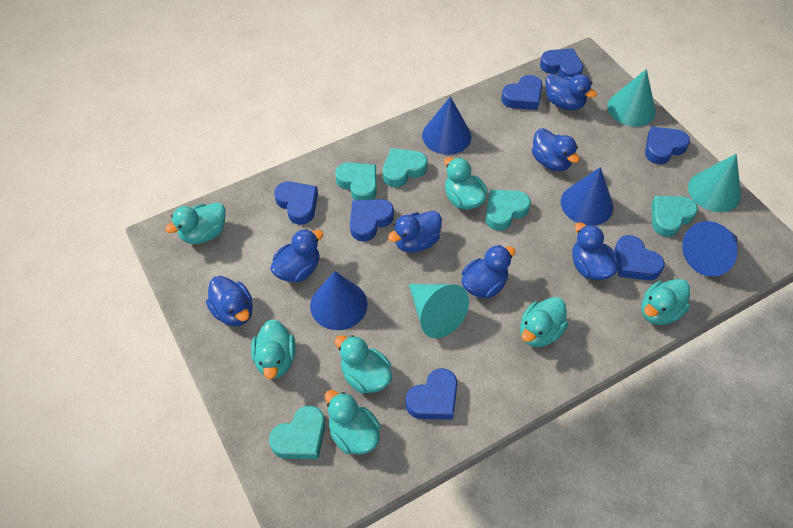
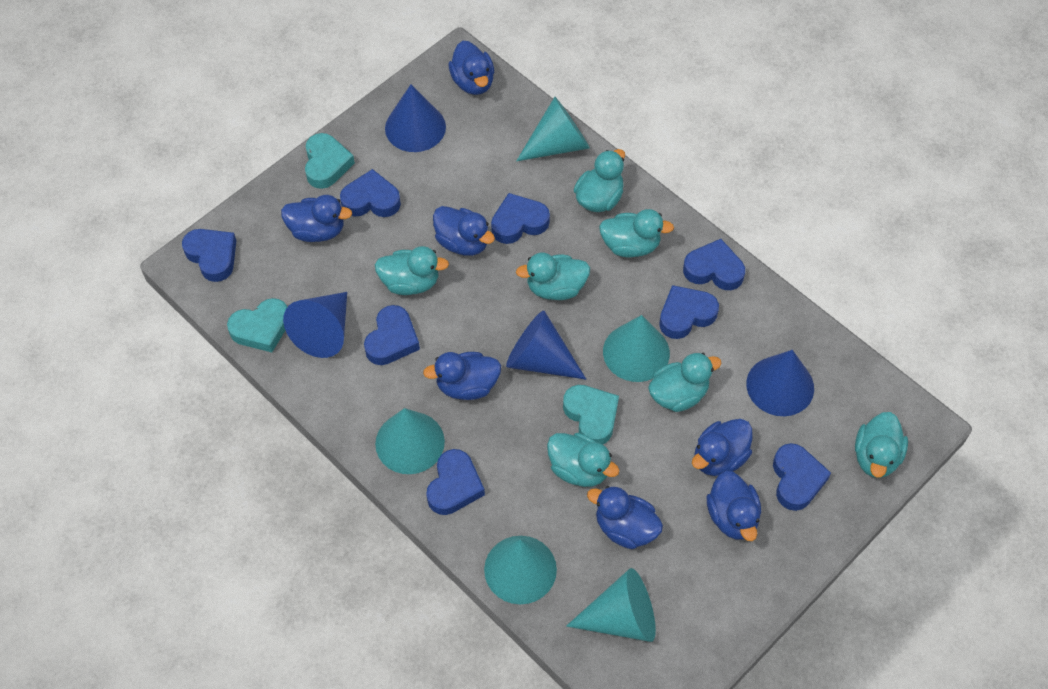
blue heart: 7 -> 8
turquoise cone: 3 -> 5
turquoise heart: 5 -> 3

